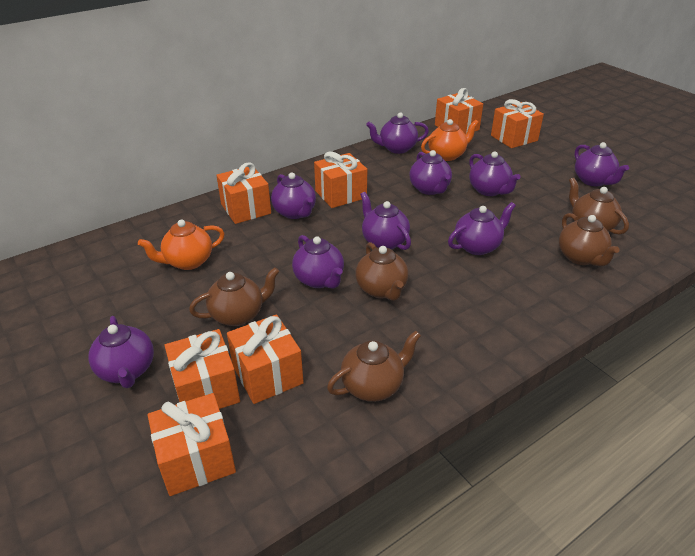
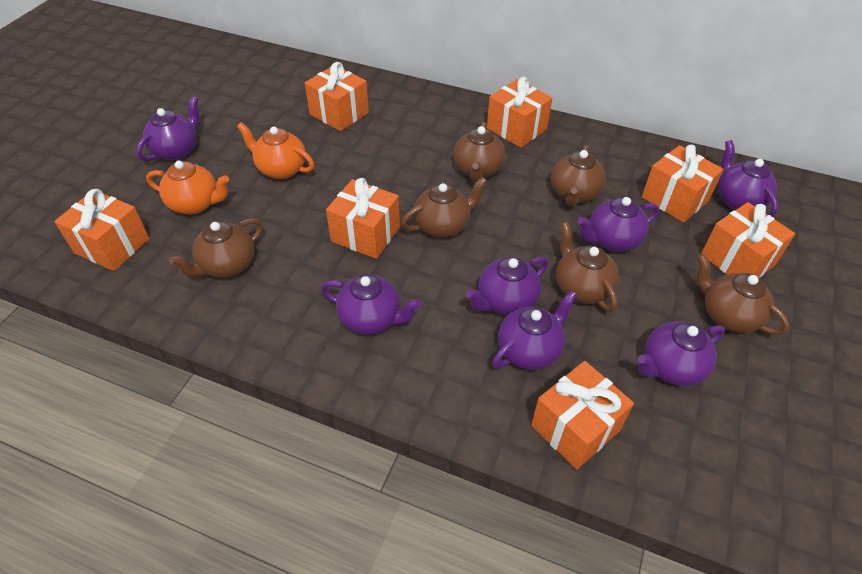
brown teapot: 5 -> 6
purple teapot: 9 -> 7

